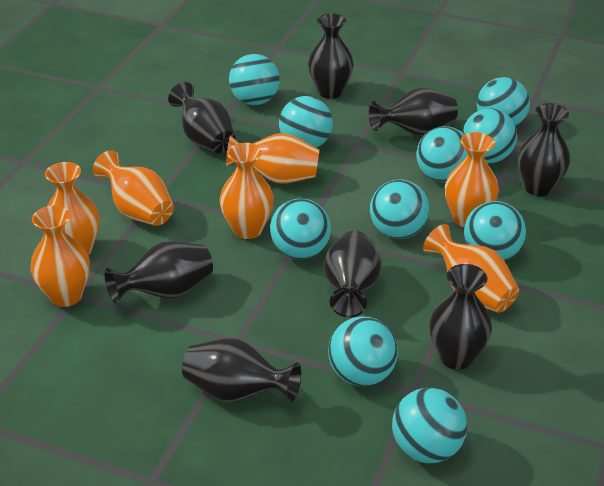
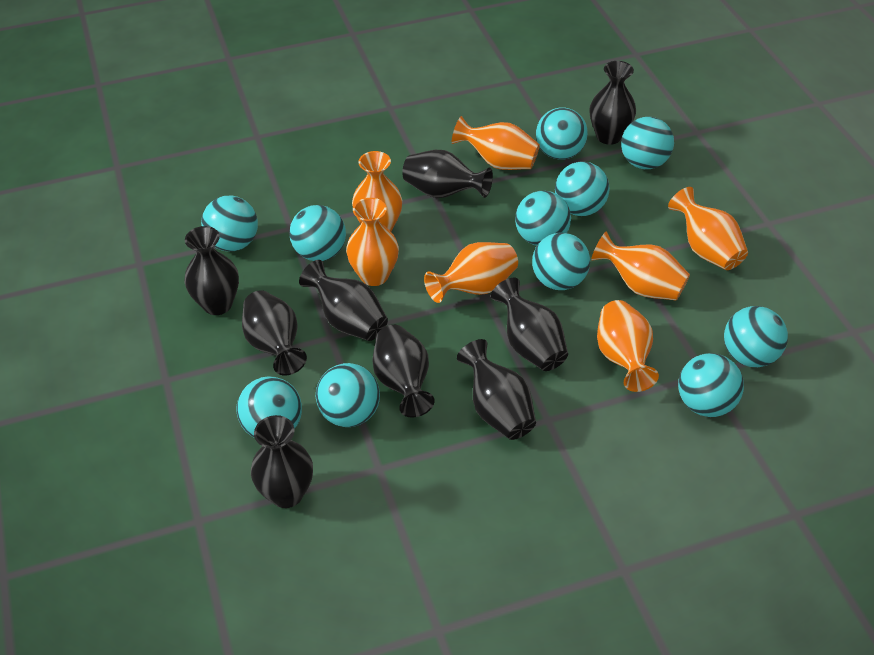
black vase: 8 -> 9
turquoise ball: 10 -> 11

